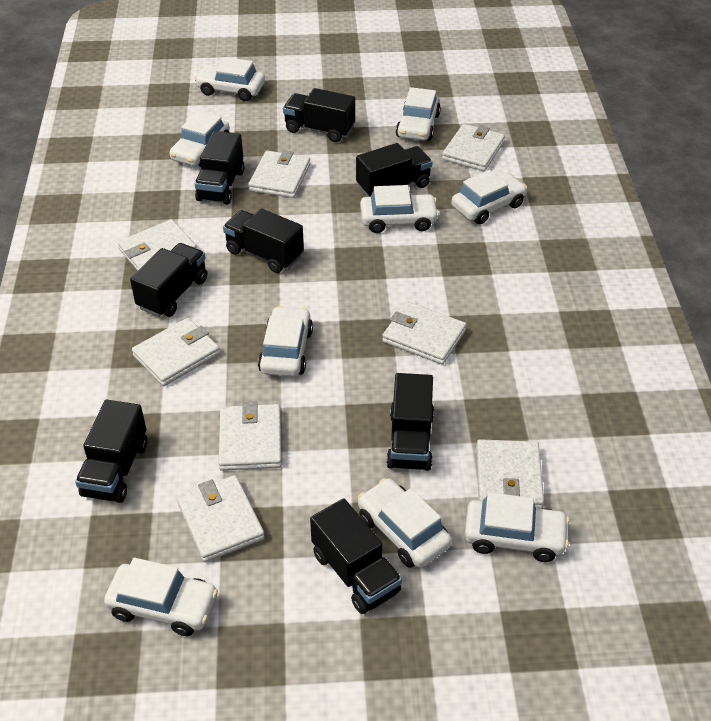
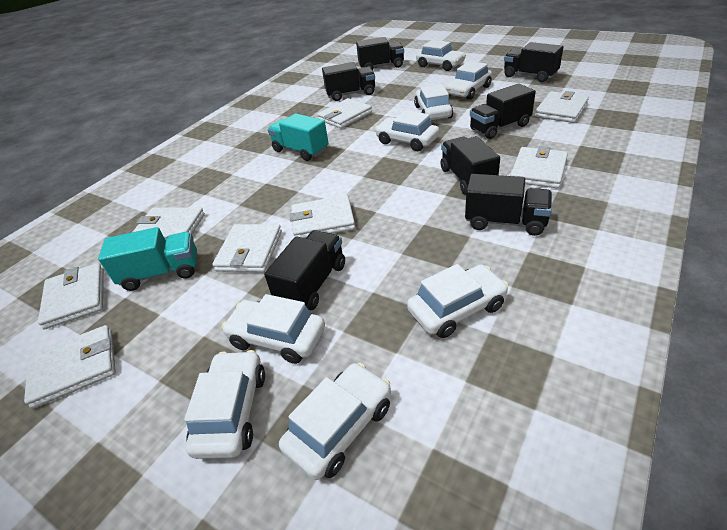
black truck: 8 -> 7
turquoise truck: 0 -> 2
white car: 9 -> 8

